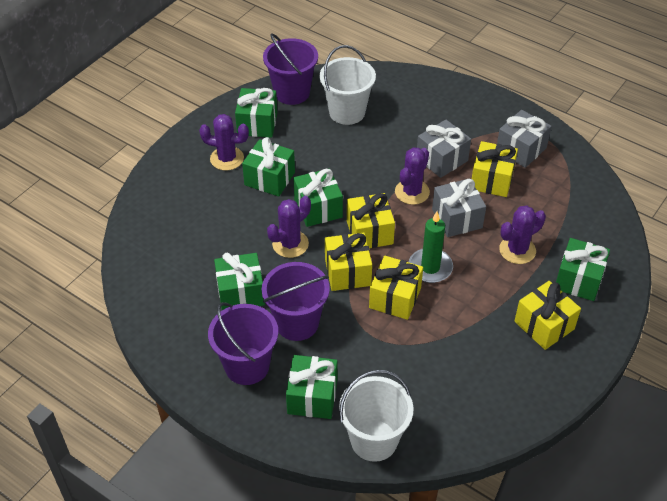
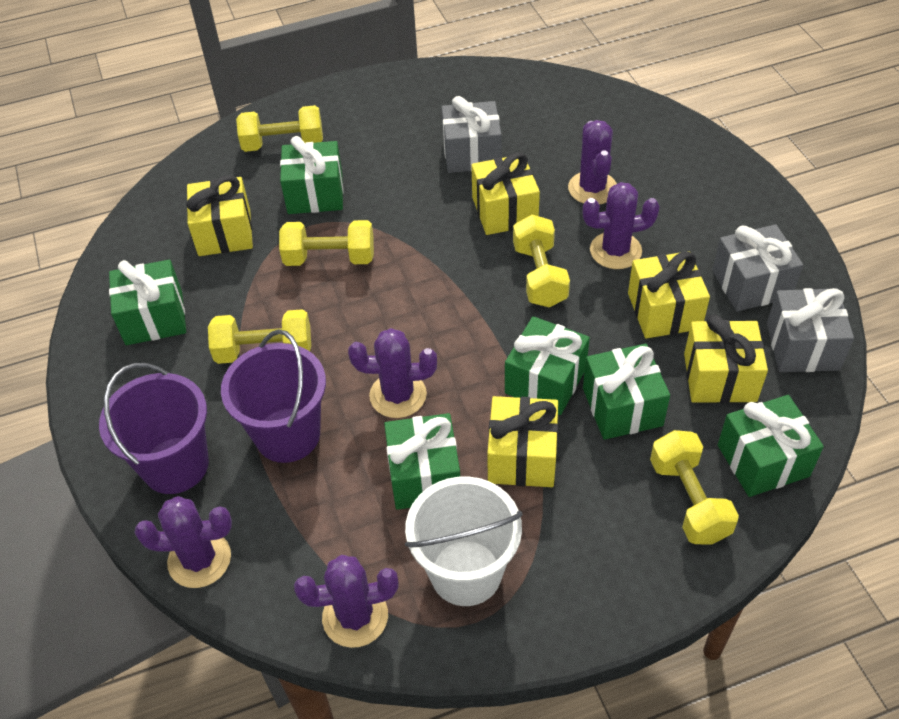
green candle: 1 -> 0
purple bucket: 3 -> 2
purple cactus: 4 -> 5
white bucket: 2 -> 1
yellow dumbbell: 0 -> 5

